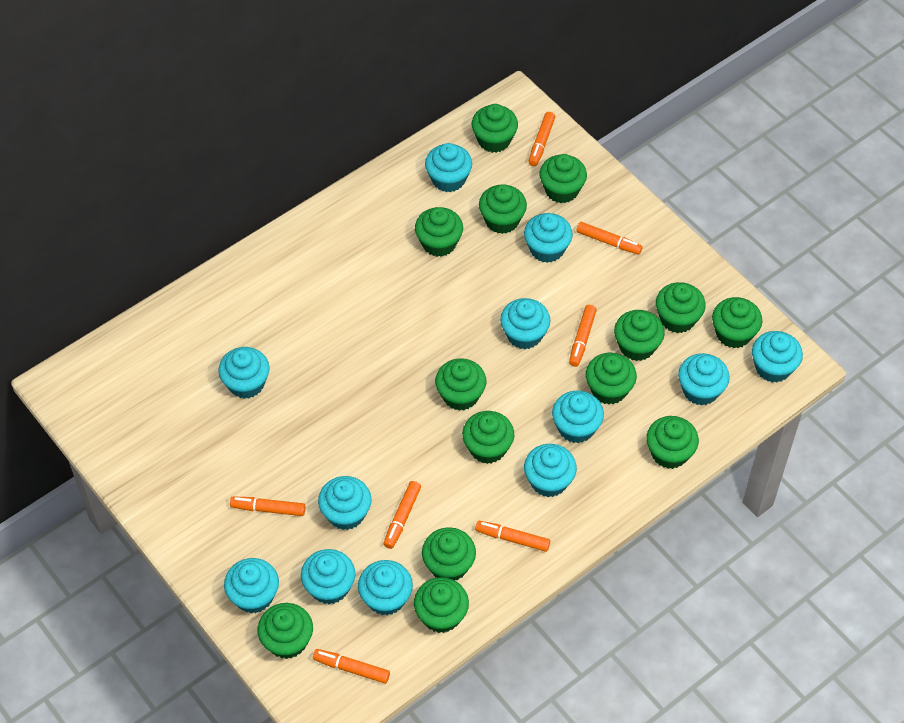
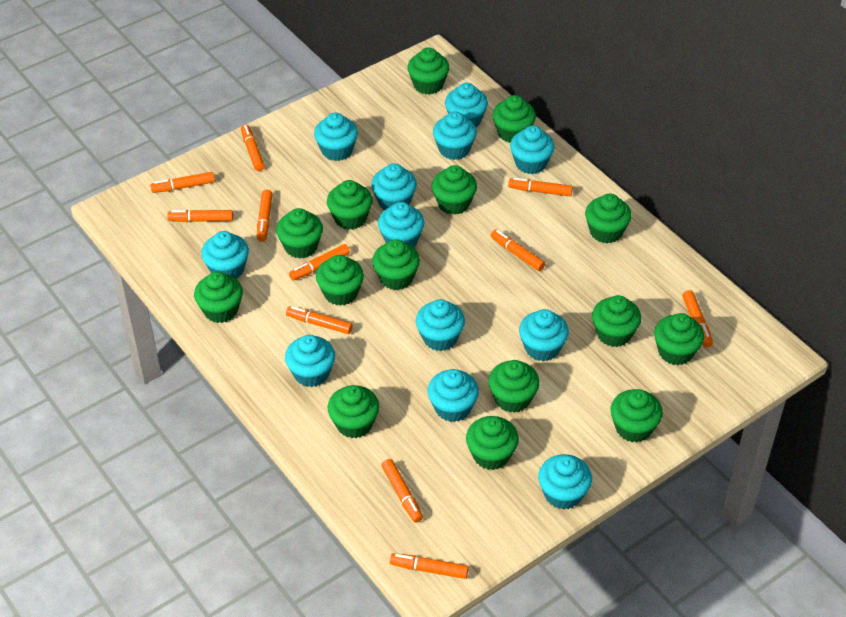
green cupcake: 14 -> 15
orange marker: 7 -> 11

